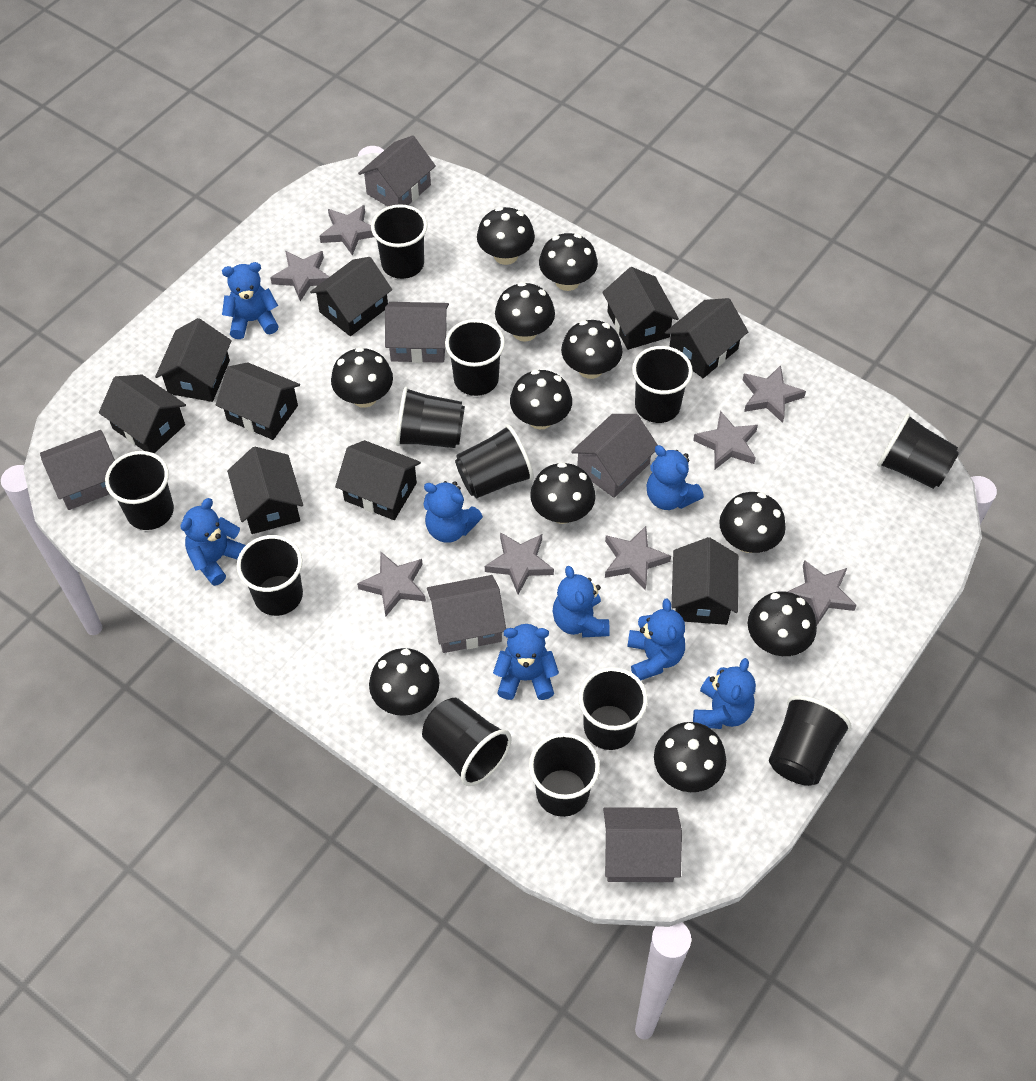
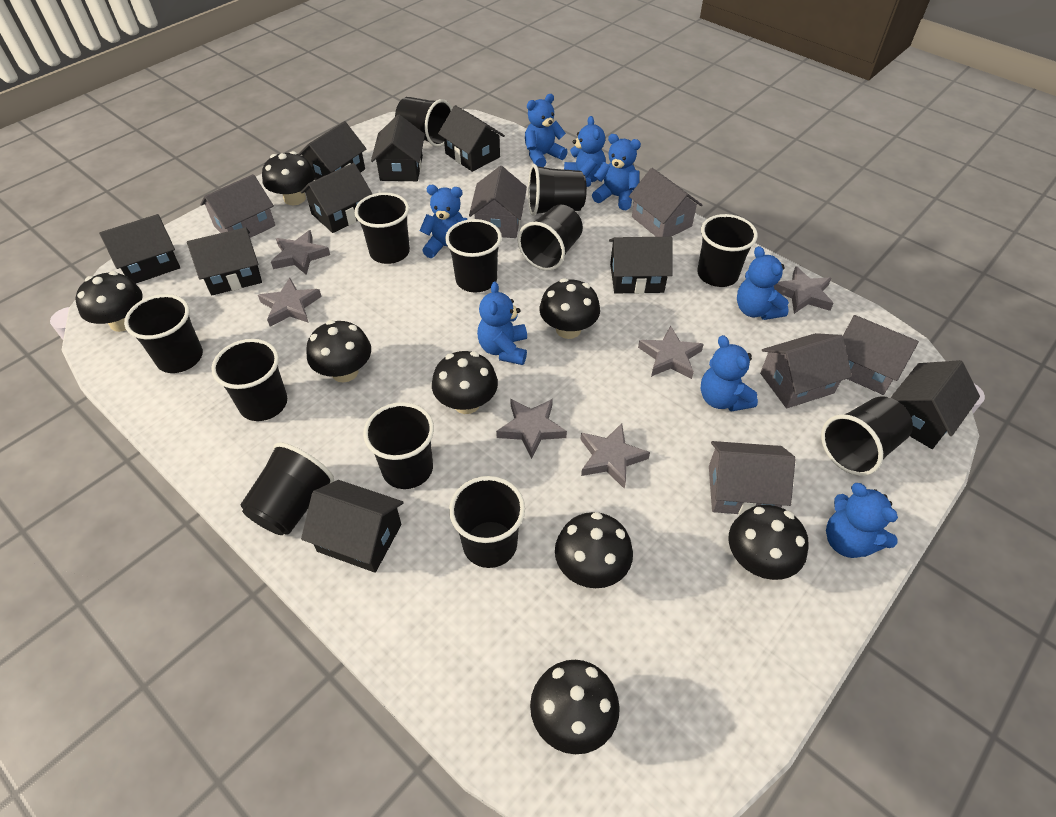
black mushroom: 11 -> 8
grey star: 8 -> 6

